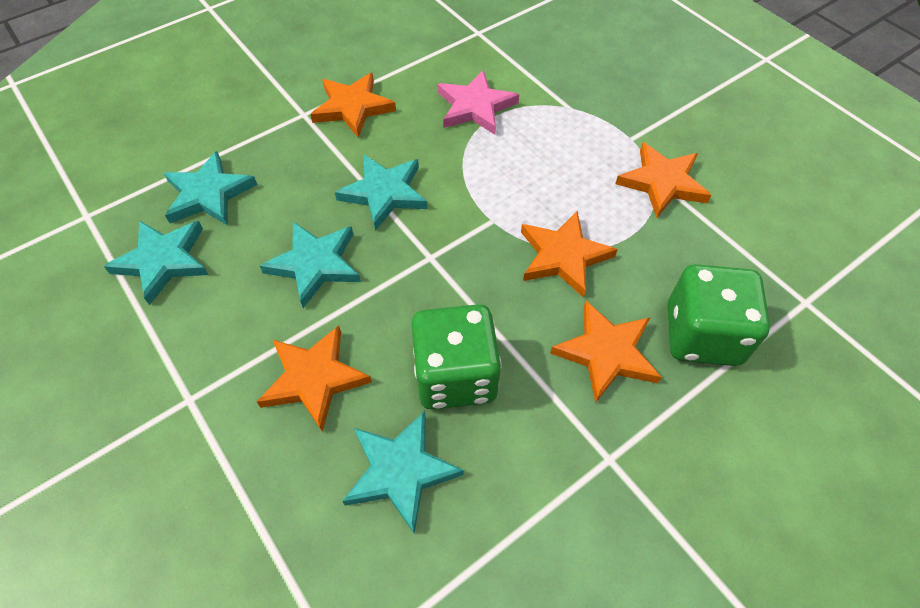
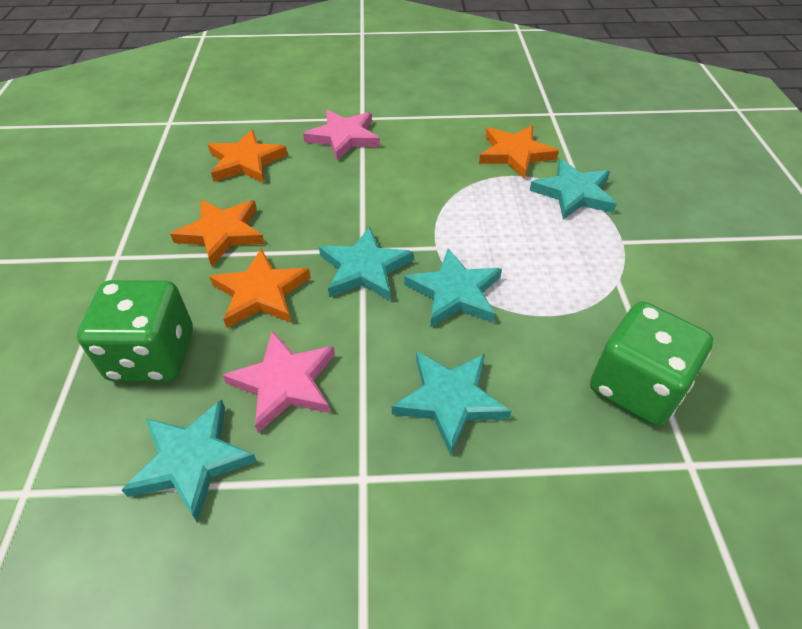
orange star: 5 -> 4
pink star: 1 -> 2

